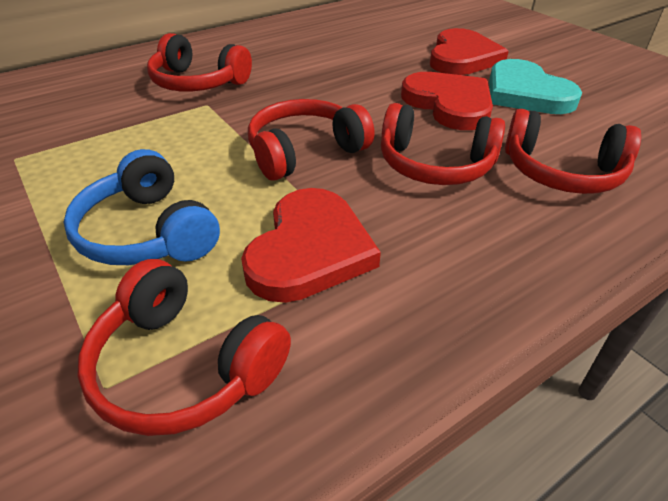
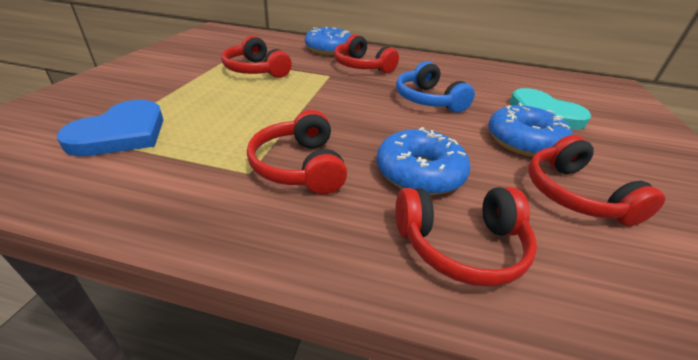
blue donut: 0 -> 3
blue heart: 0 -> 1
red heart: 3 -> 0

